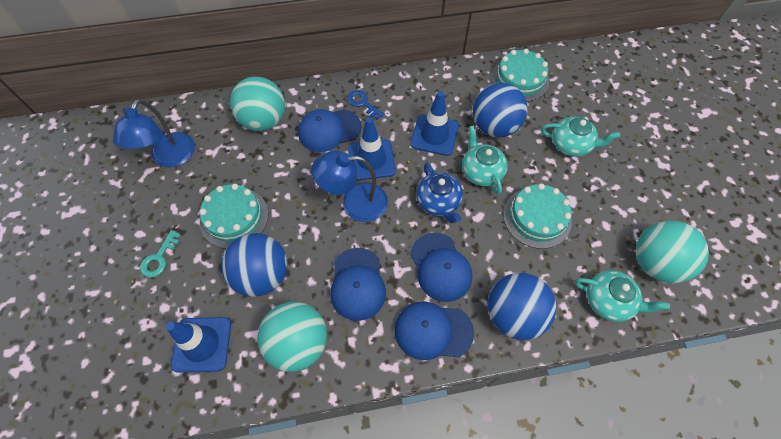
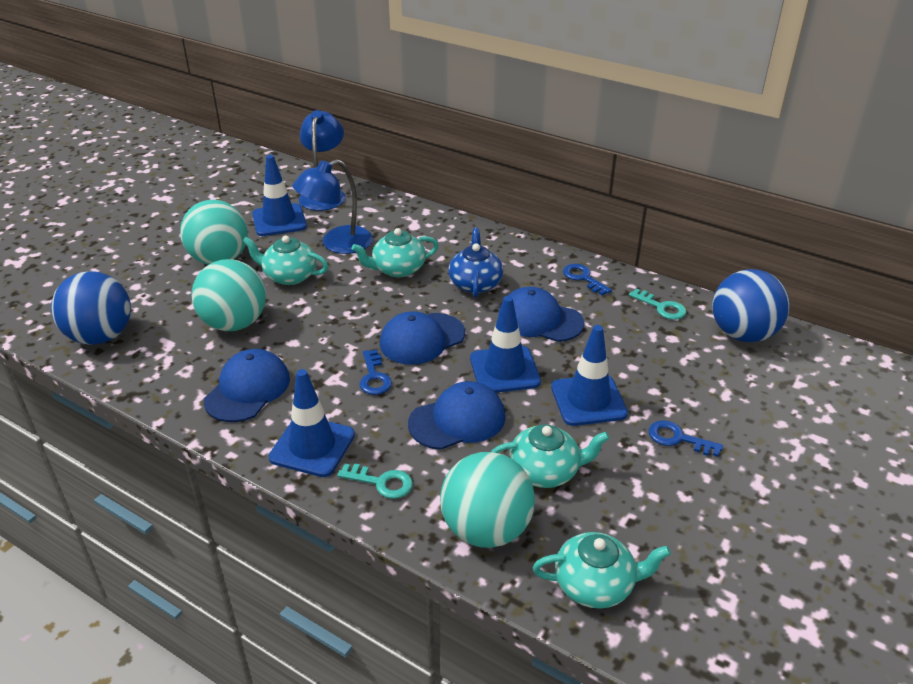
blue ball: 3 -> 2
blue key: 1 -> 3
blue traffic cone: 3 -> 4
turquoise cake: 3 -> 0
turquoise key: 1 -> 2
turquoise teapot: 3 -> 4

